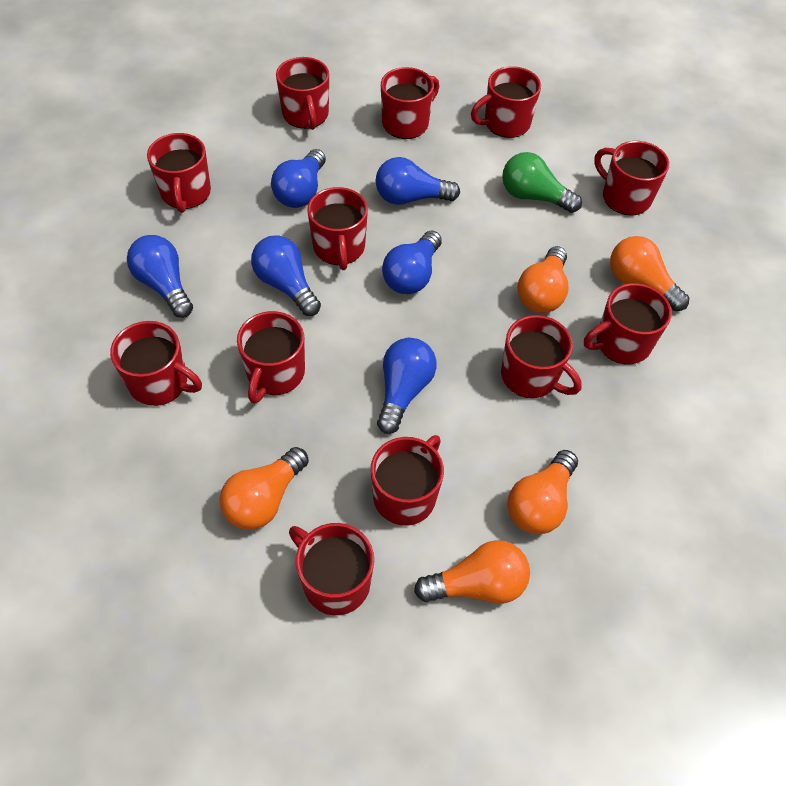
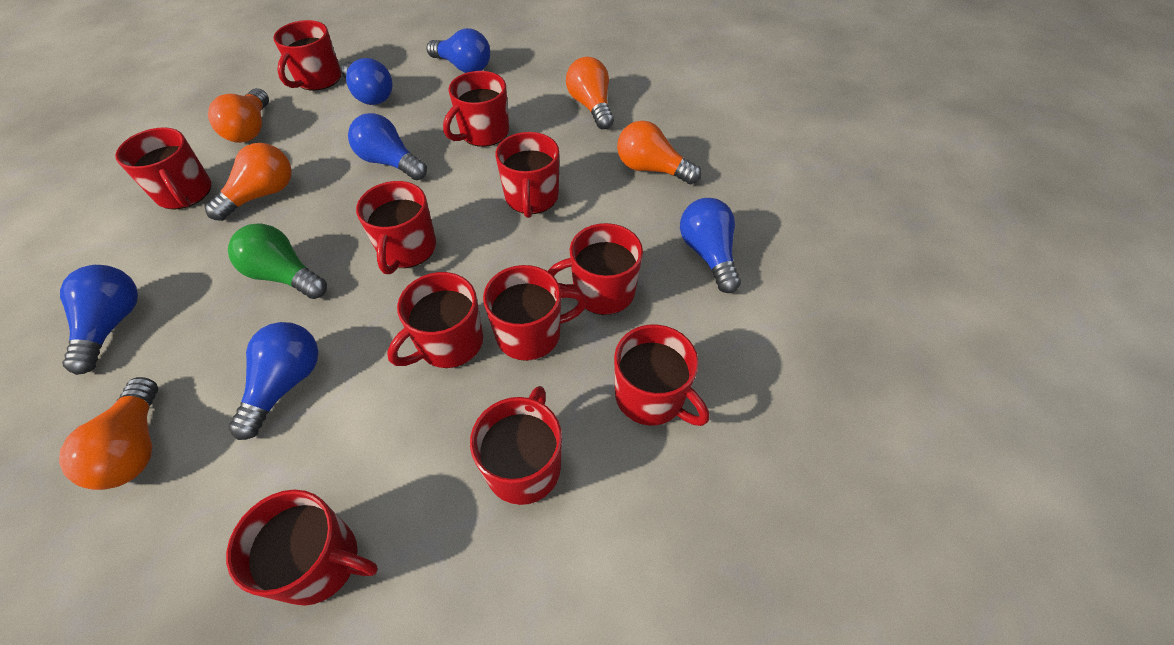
red mug: 12 -> 11

